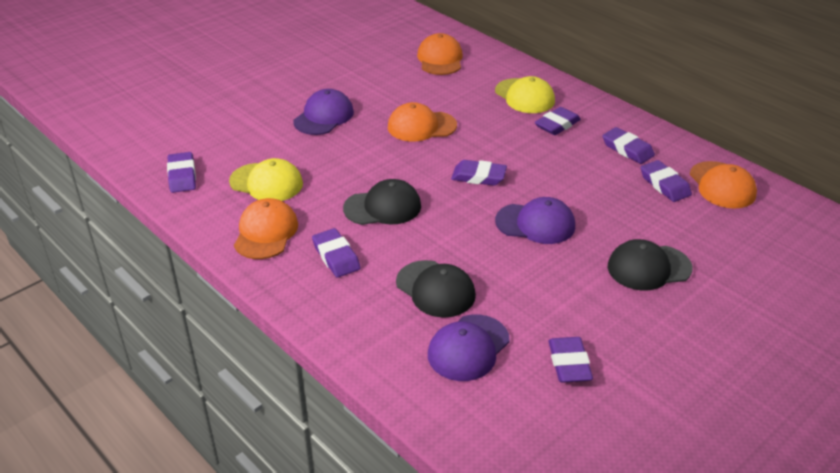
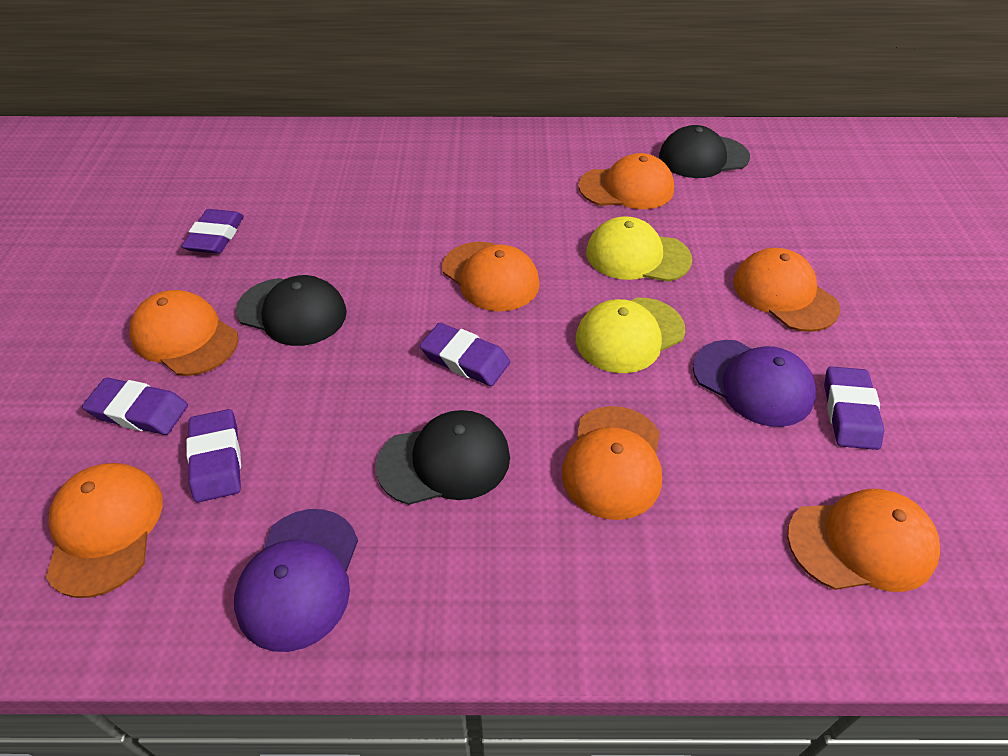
orange cap: 4 -> 7
purple cap: 3 -> 2
purple eraser: 7 -> 5

